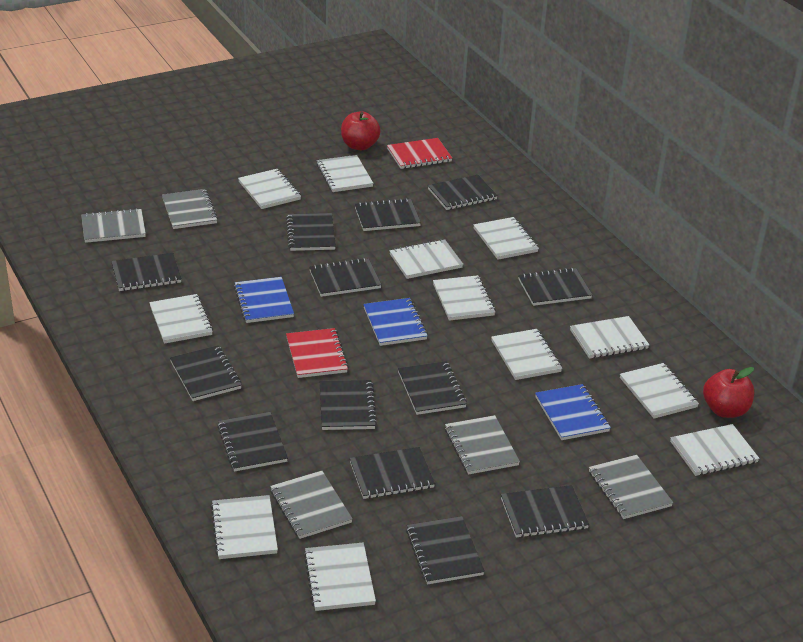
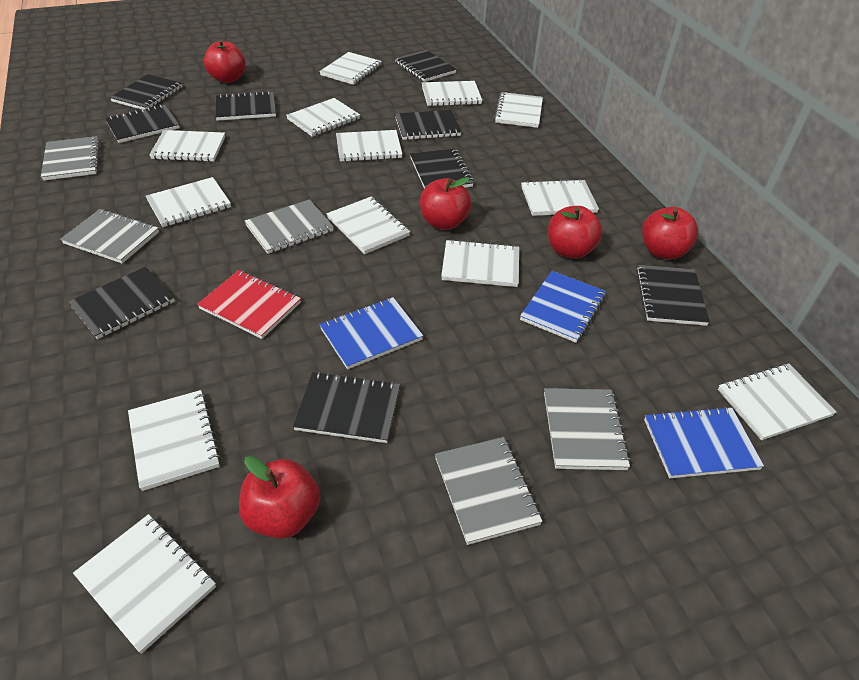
black notebook: 13 -> 9
red apple: 2 -> 5
red notebook: 2 -> 1
white notebook: 12 -> 13

